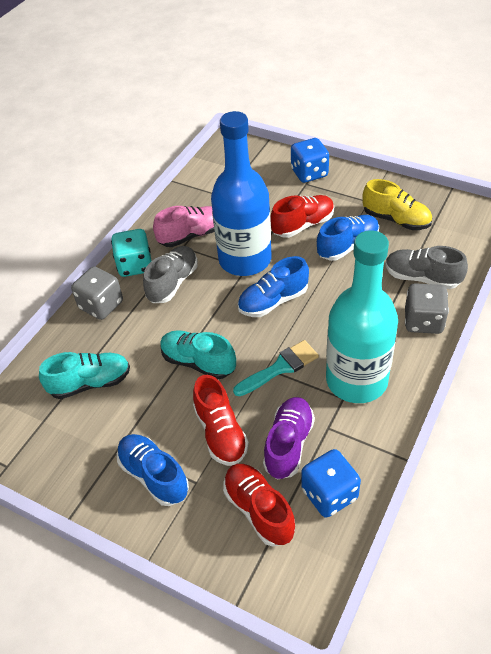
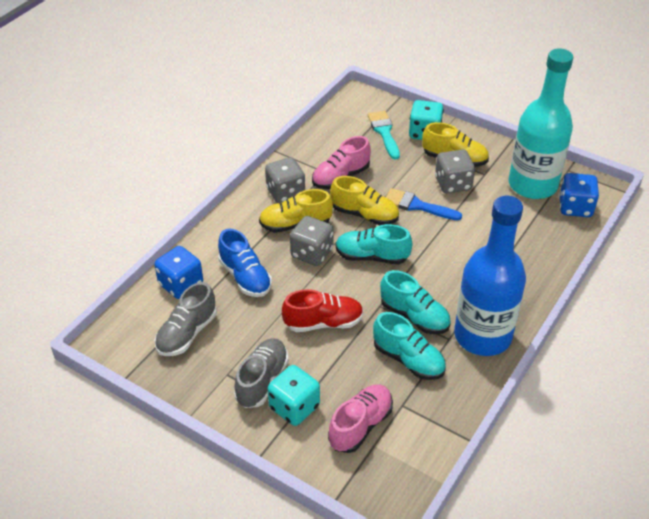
blue brush: 0 -> 1
blue shoe: 3 -> 1
grey dice: 2 -> 3
pink shoe: 1 -> 2
purple shoe: 1 -> 0
red shoe: 3 -> 1
turquoise dice: 1 -> 2
turquoise shoe: 2 -> 3
yellow shoe: 1 -> 3

